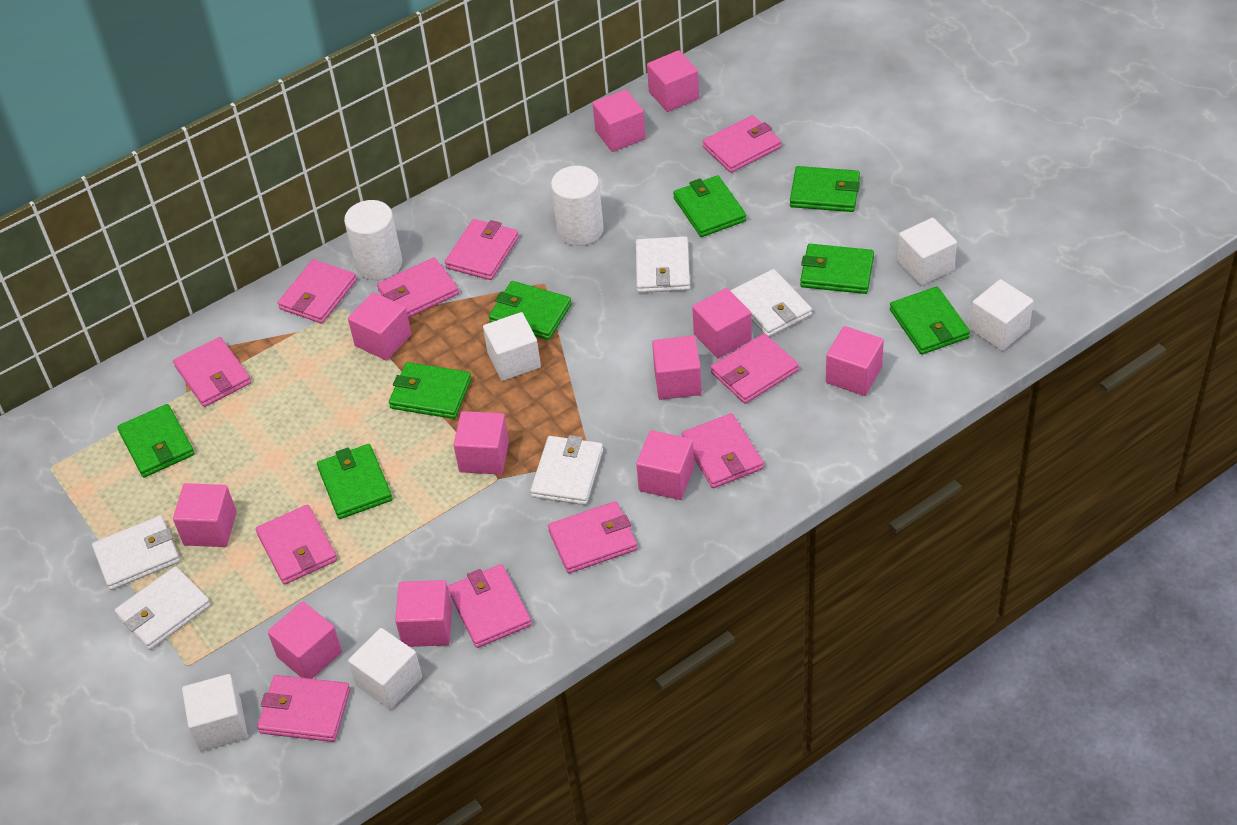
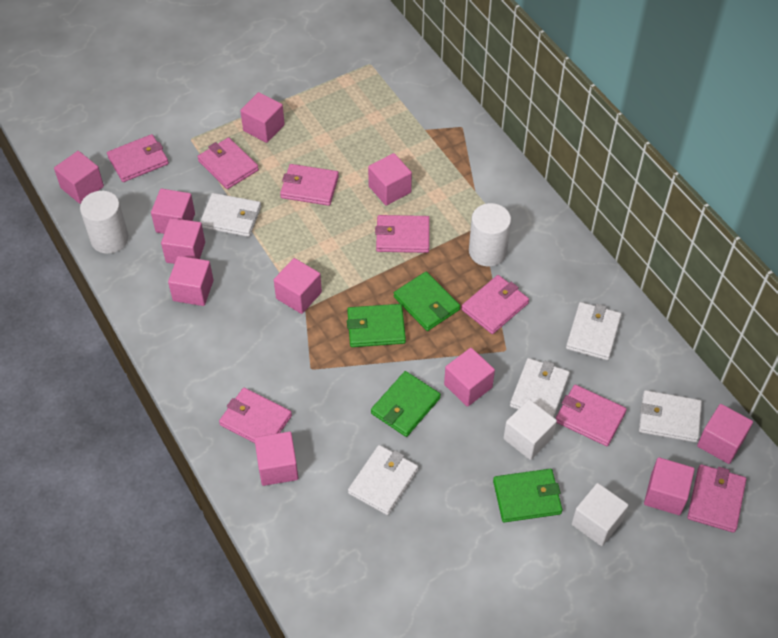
green wallet: 8 -> 4
pink wallet: 11 -> 8
white cube: 5 -> 2

